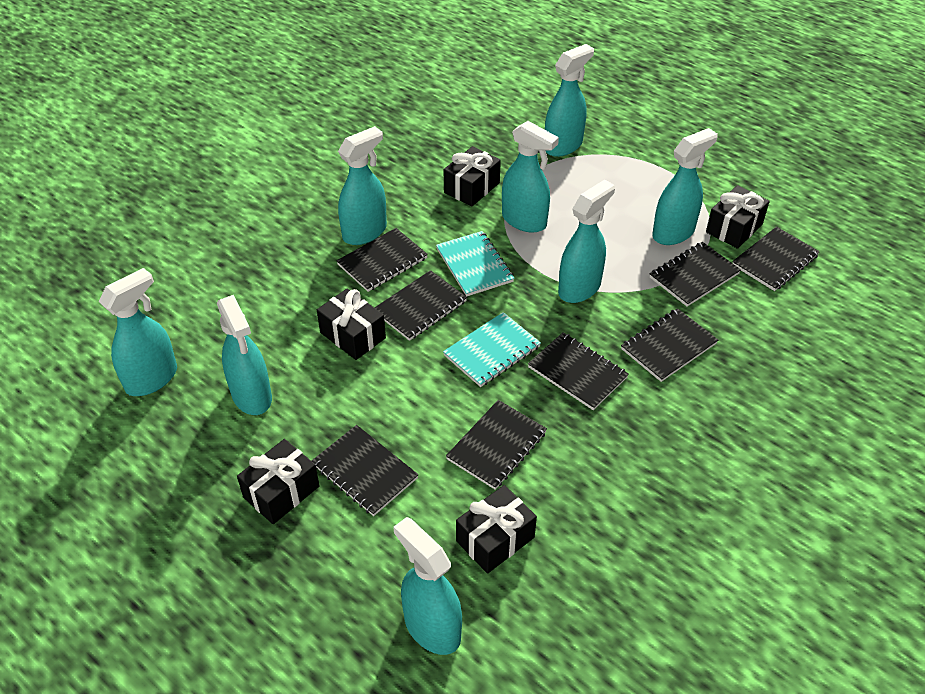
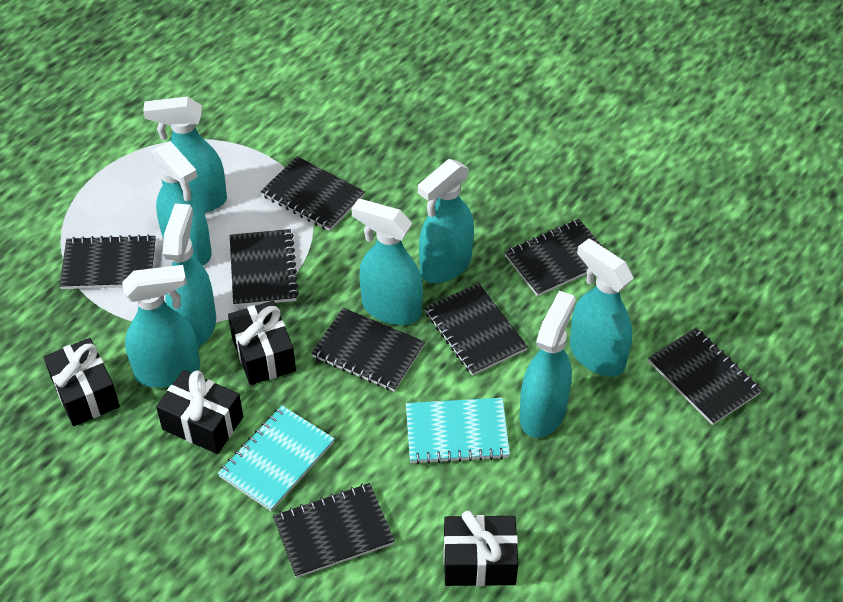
black gift: 5 -> 4

